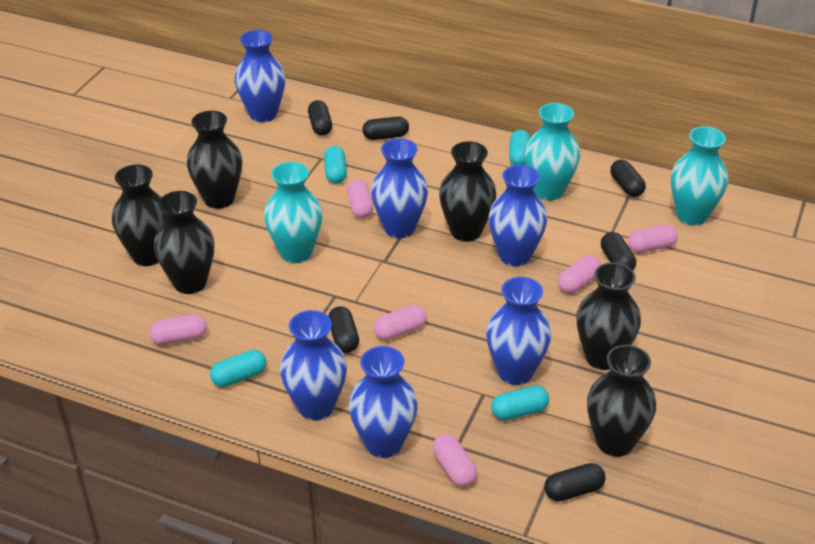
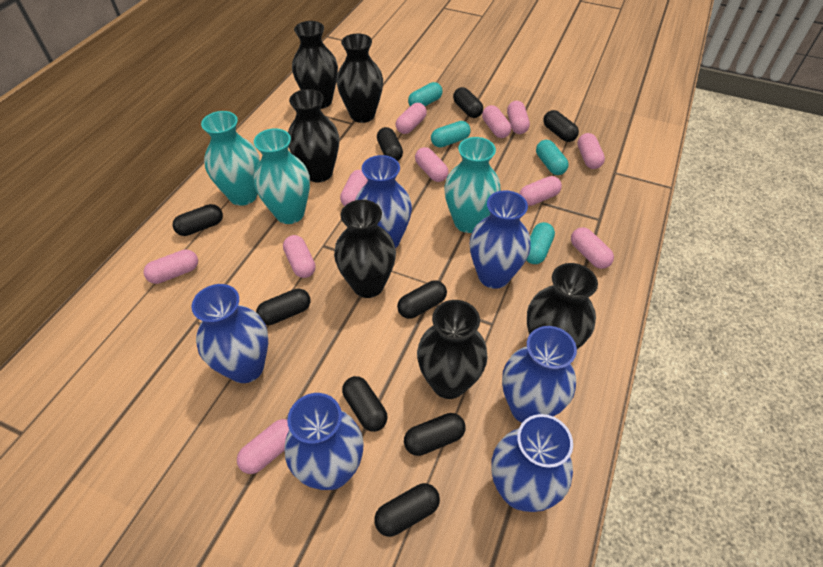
black capsule: 6 -> 9
pink capsule: 6 -> 11

